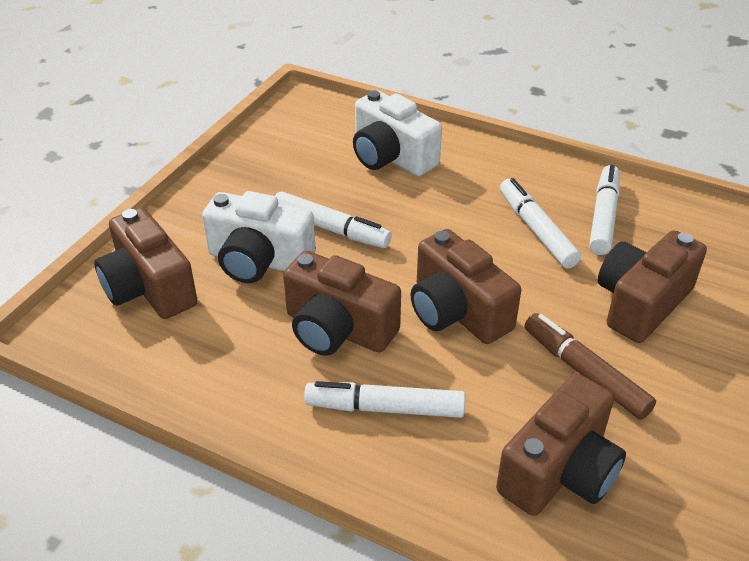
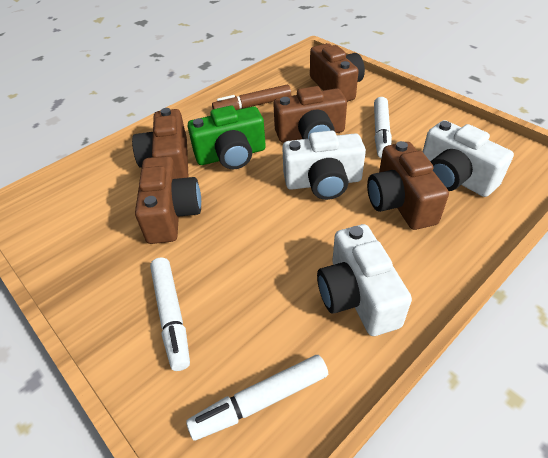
green camera: 0 -> 1
white camera: 2 -> 3
white marker: 4 -> 3

